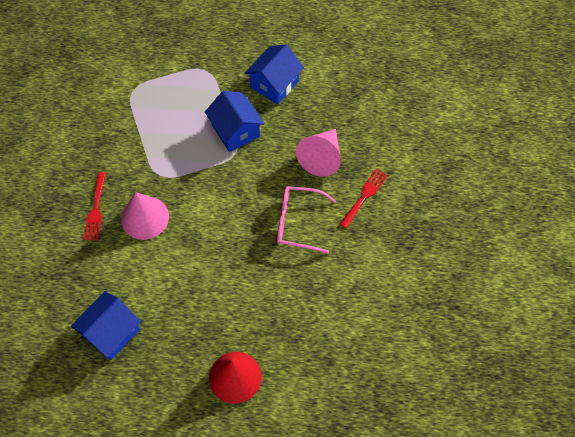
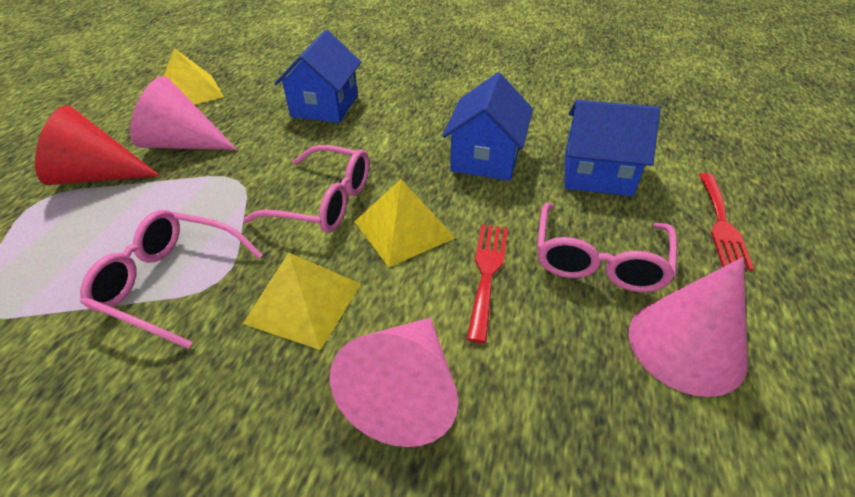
pink cone: 2 -> 3
pink glasses: 1 -> 3
yellow pyramid: 0 -> 3

